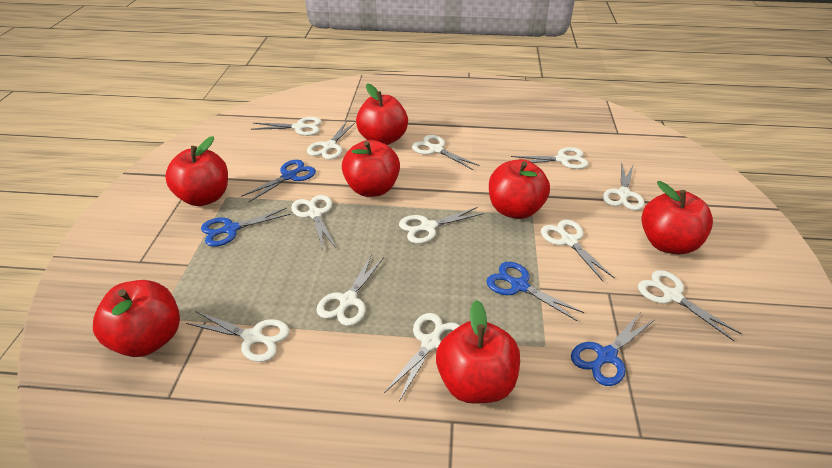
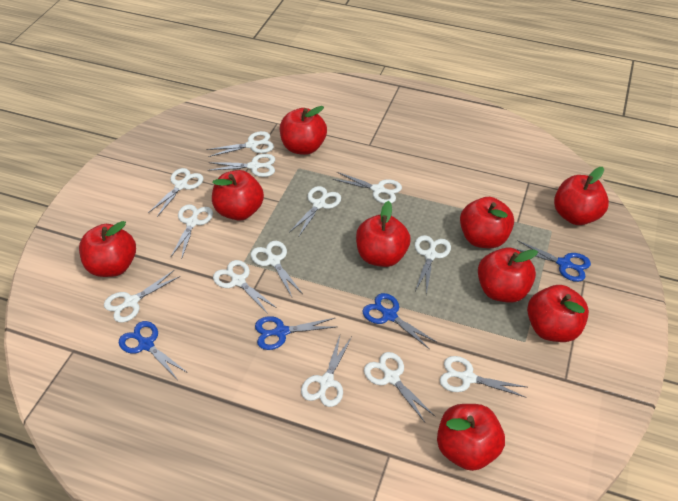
red apple: 7 -> 9
white scissors: 12 -> 13

